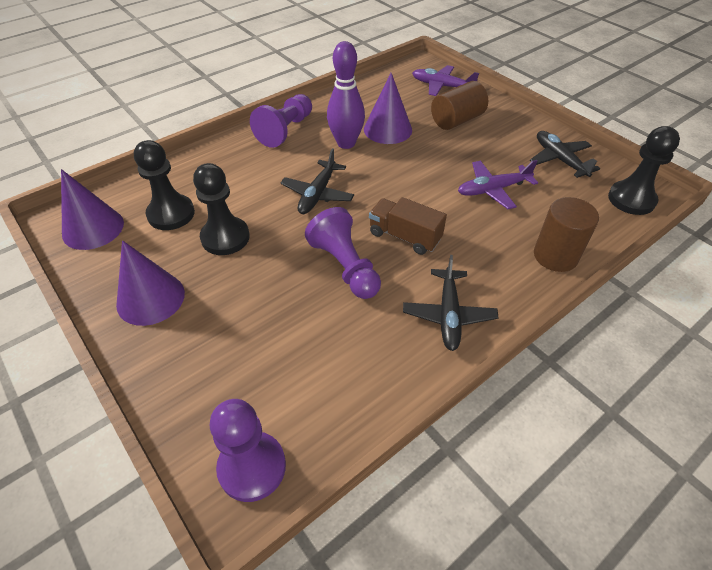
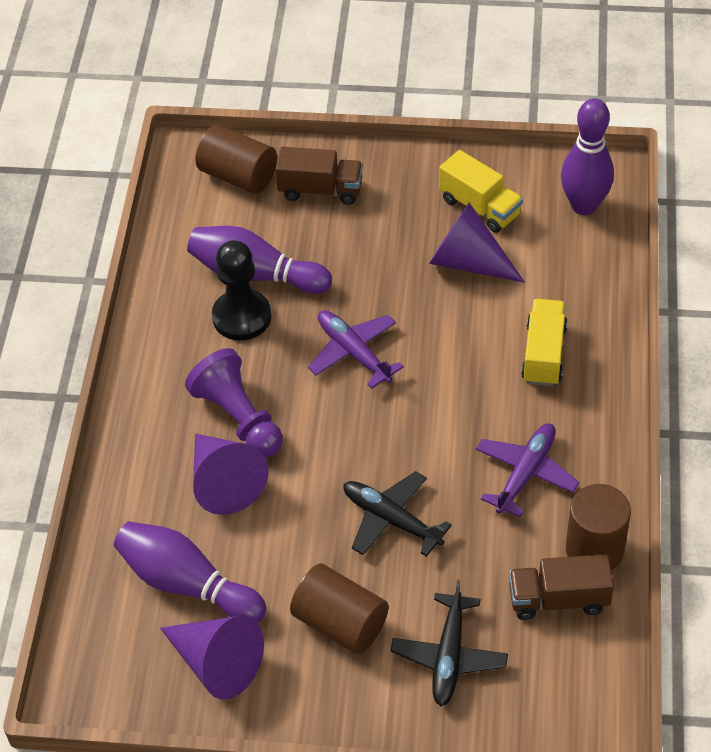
black pawn: 3 -> 1
black plane: 3 -> 2
brown cylinder: 2 -> 3
brown truck: 1 -> 2
purple bowling pin: 1 -> 3
purple pawn: 3 -> 1
yellow truck: 0 -> 2

